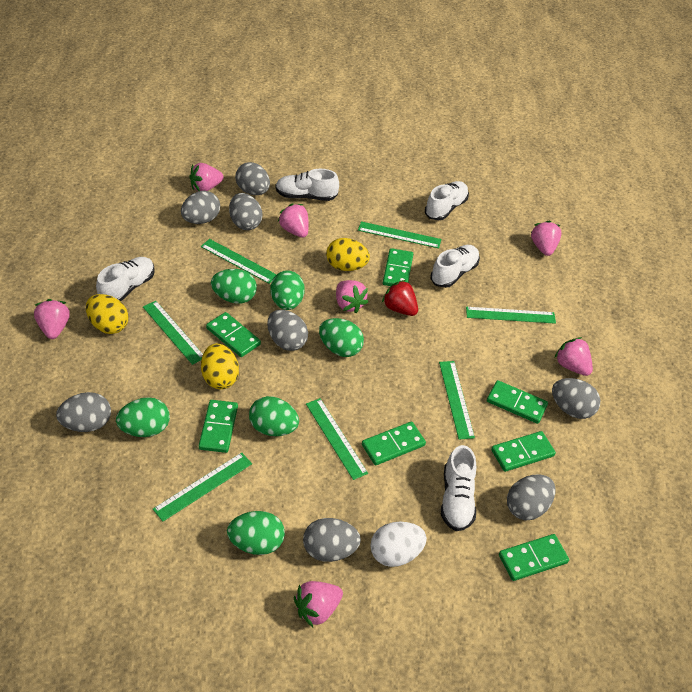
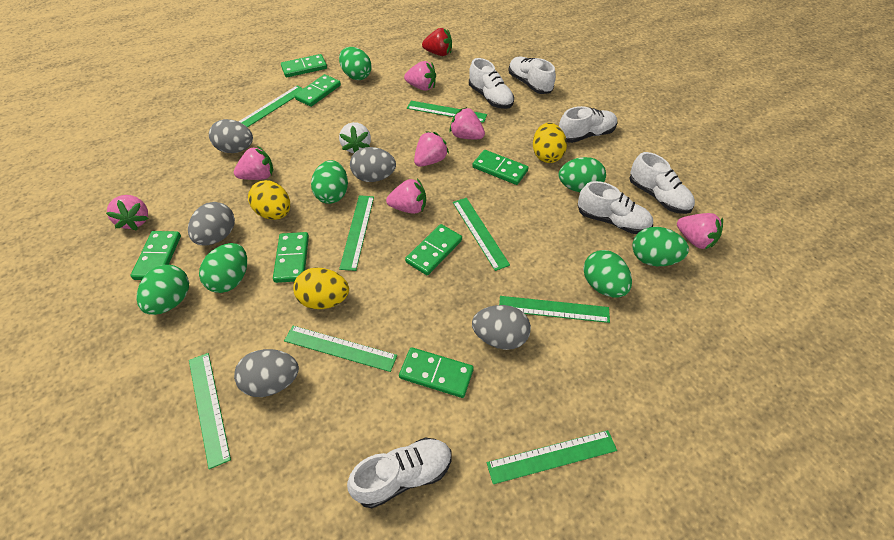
green egg: 6 -> 7
green ruler: 7 -> 8
grey egg: 8 -> 5
white egg: 1 -> 0
white shoe: 5 -> 6
white strawberry: 0 -> 1

